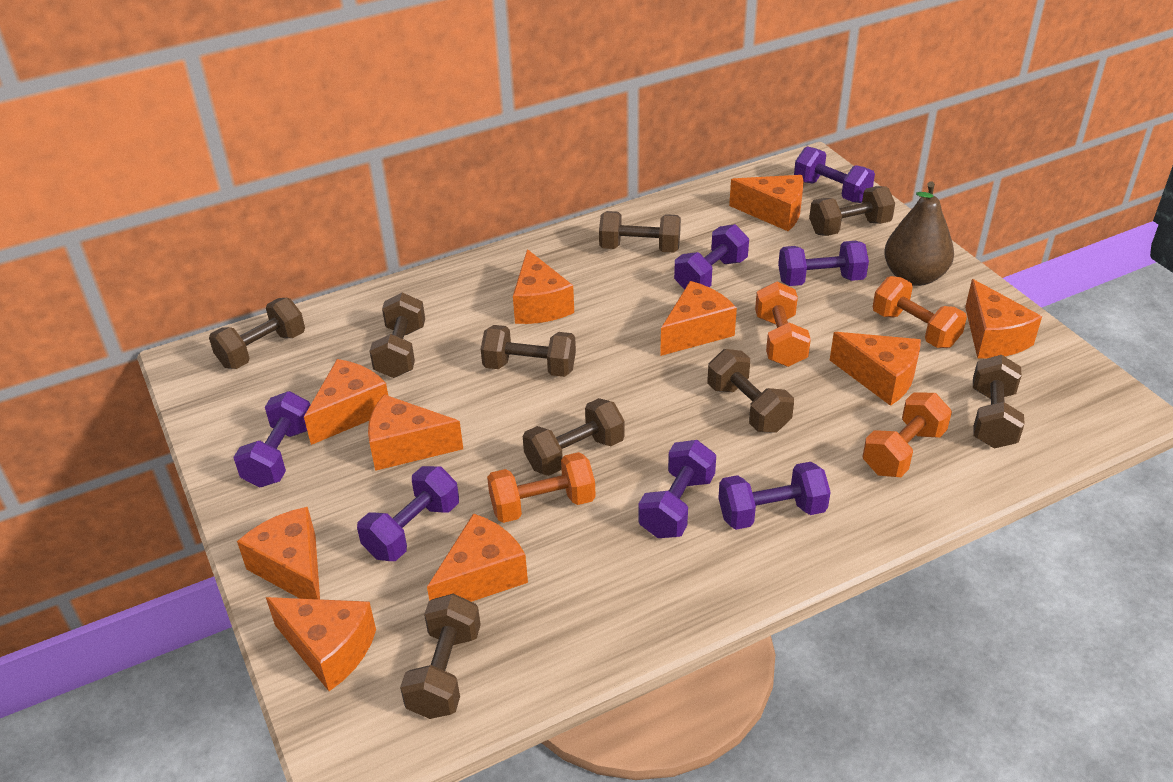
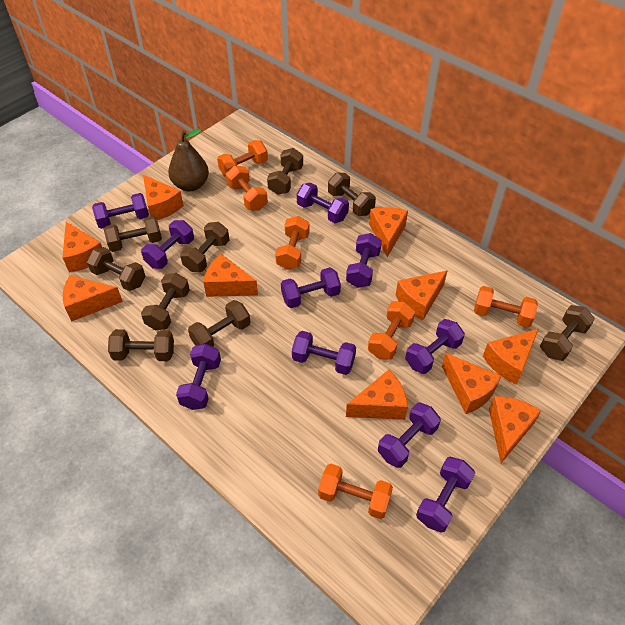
orange dumbbell: 4 -> 6
purple dumbbell: 7 -> 10

